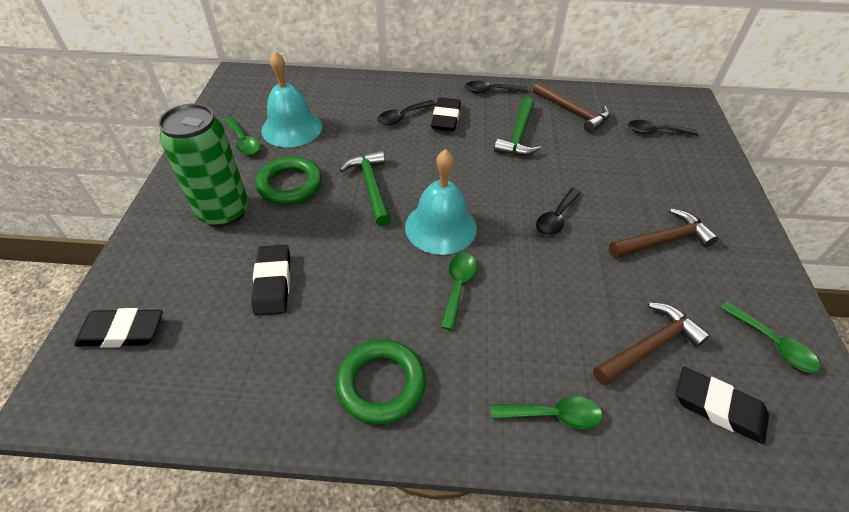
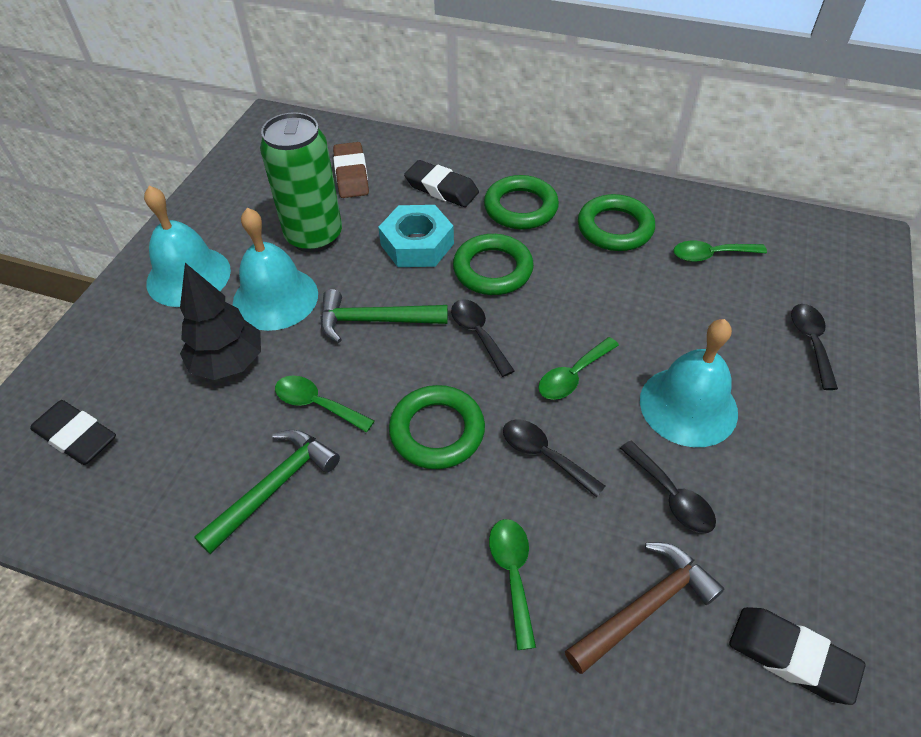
black eraser: 4 -> 3
black tree: 0 -> 1
brown eraser: 0 -> 1
brown hammer: 3 -> 1
green ring: 2 -> 4
turquoise bell: 2 -> 3
turquoise nut: 0 -> 1

